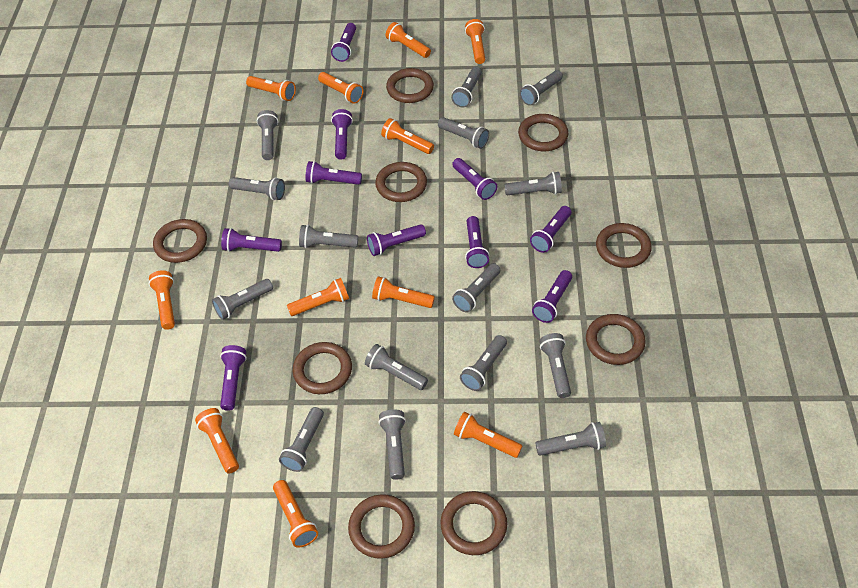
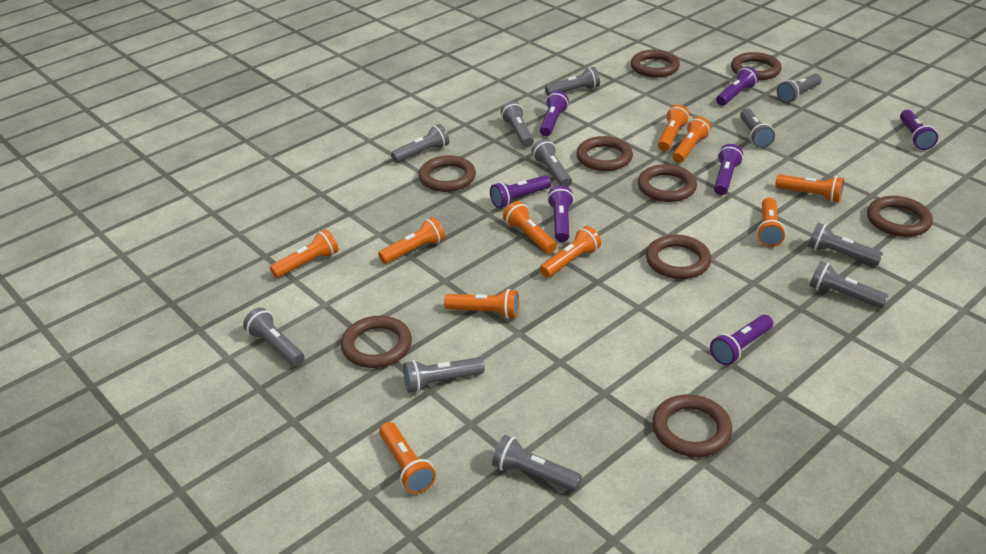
grey flashlight: 15 -> 11
orange flashlight: 11 -> 10
purple flashlight: 10 -> 7

